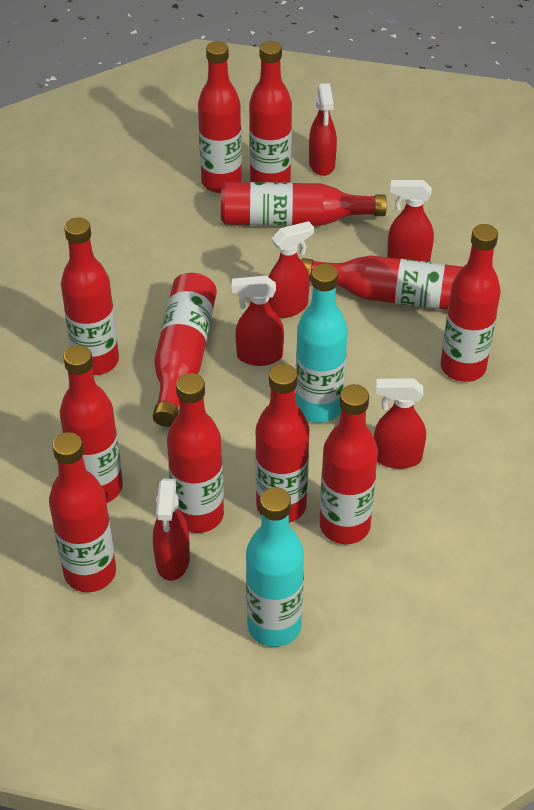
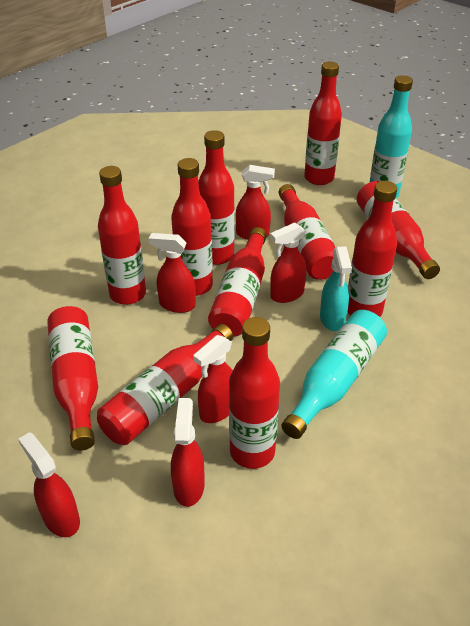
red bottle: 12 -> 11
turquoise spray bottle: 0 -> 1

